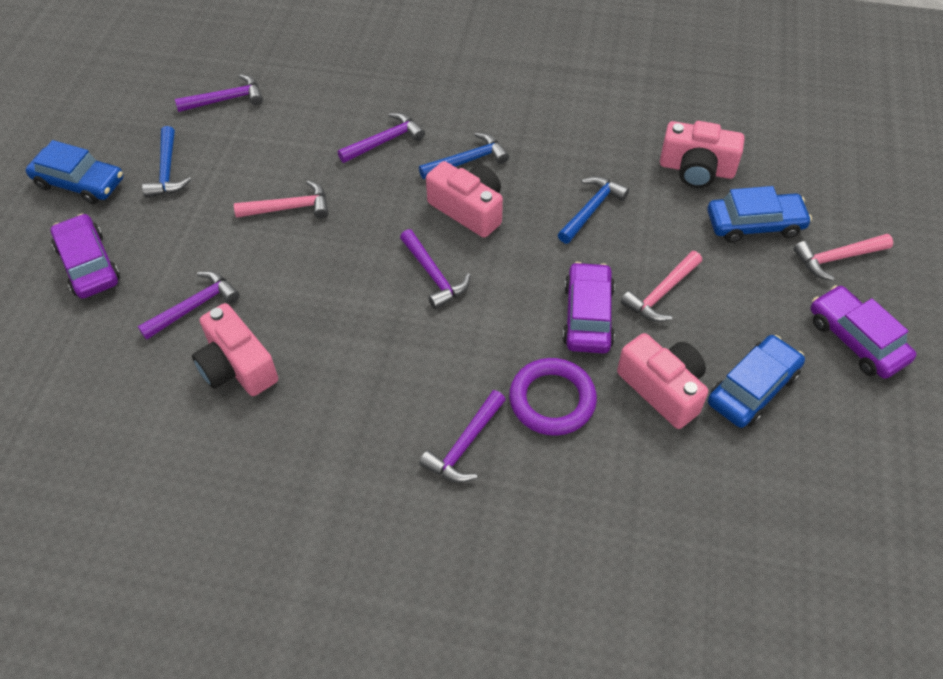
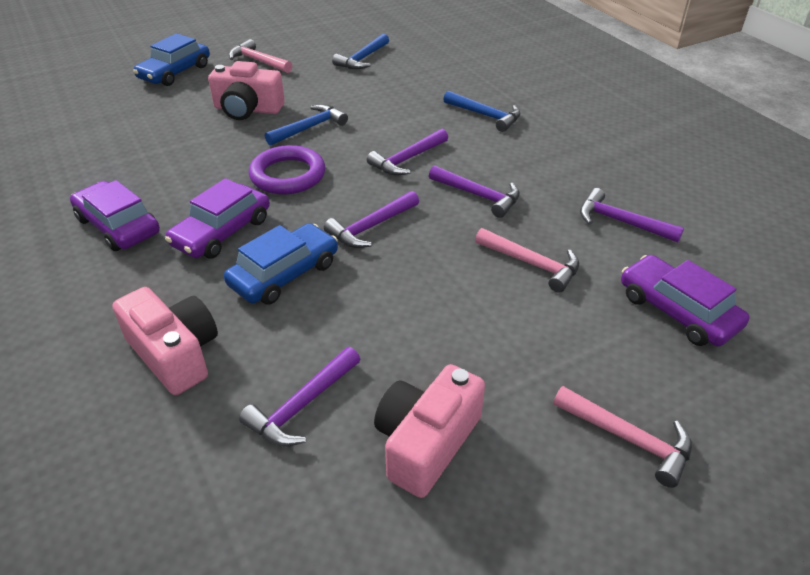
blue car: 3 -> 2
pink camera: 4 -> 3

